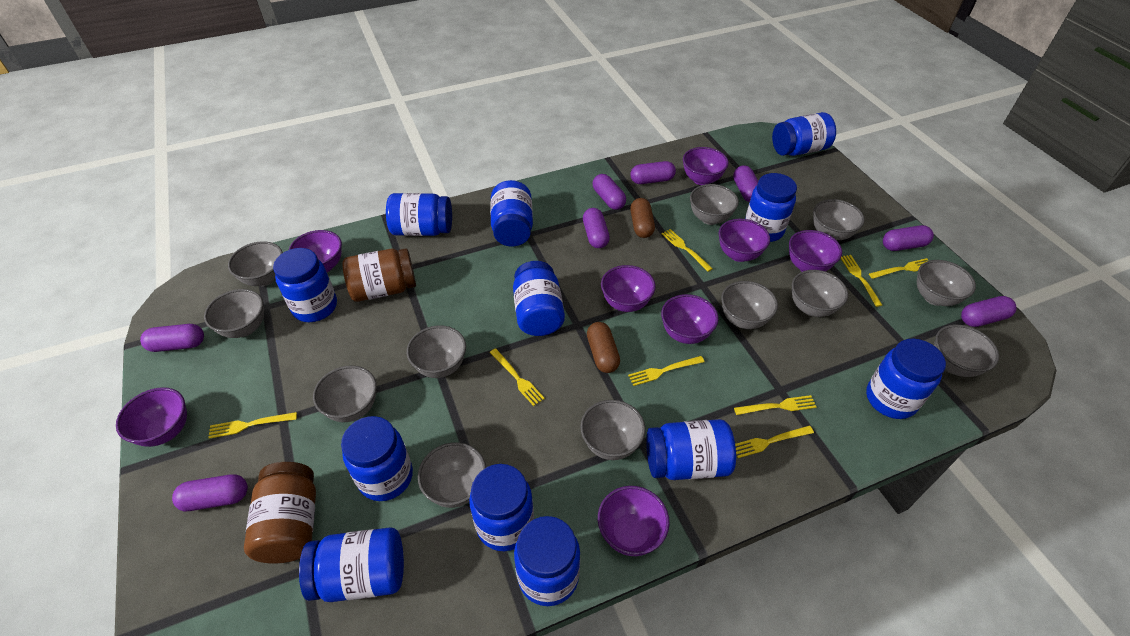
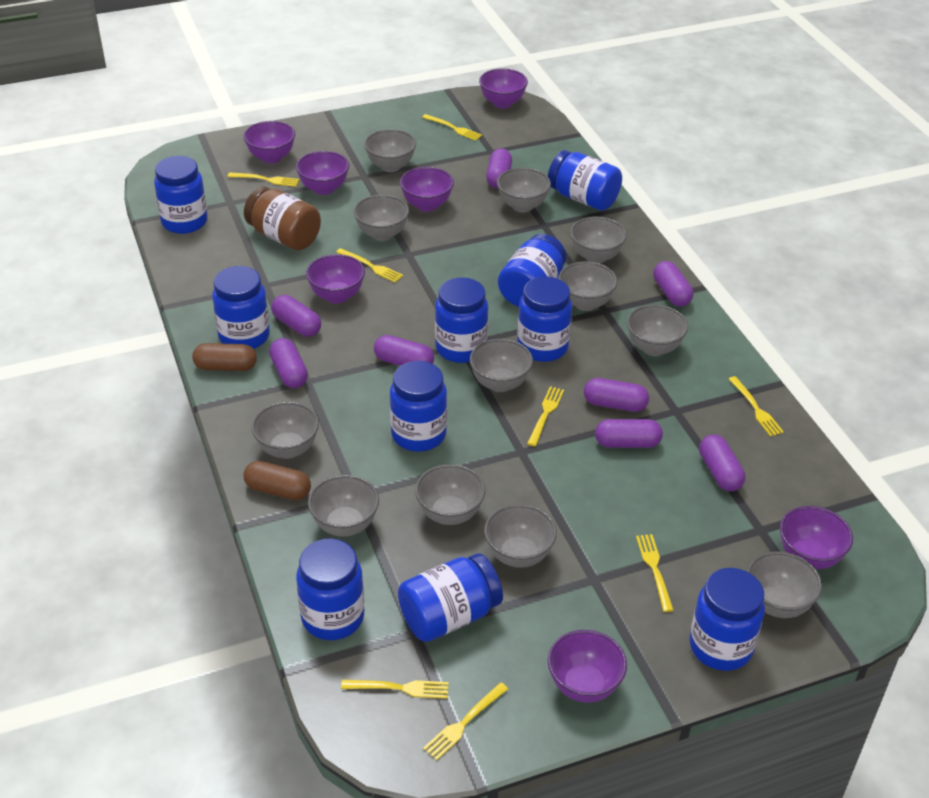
blue jar: 12 -> 10
brown jar: 2 -> 1
purple bowl: 8 -> 7

